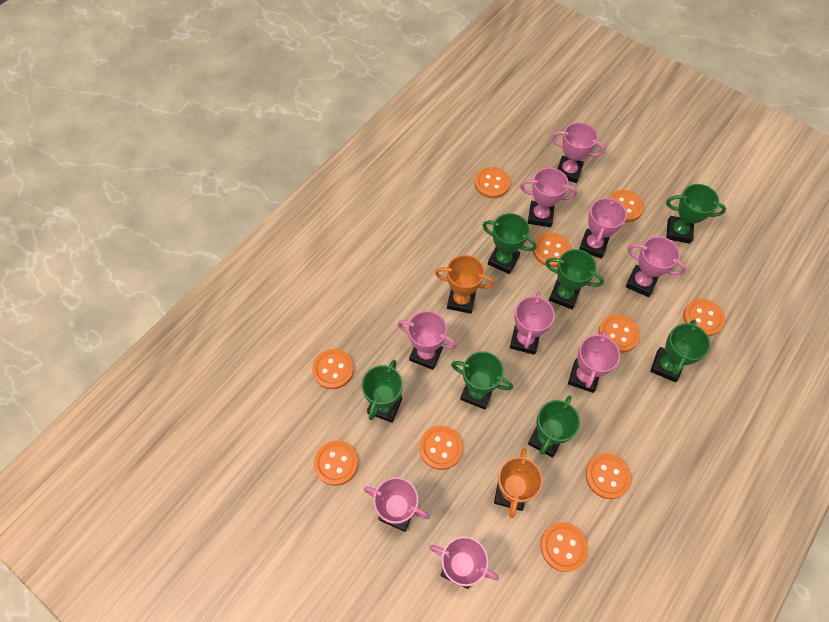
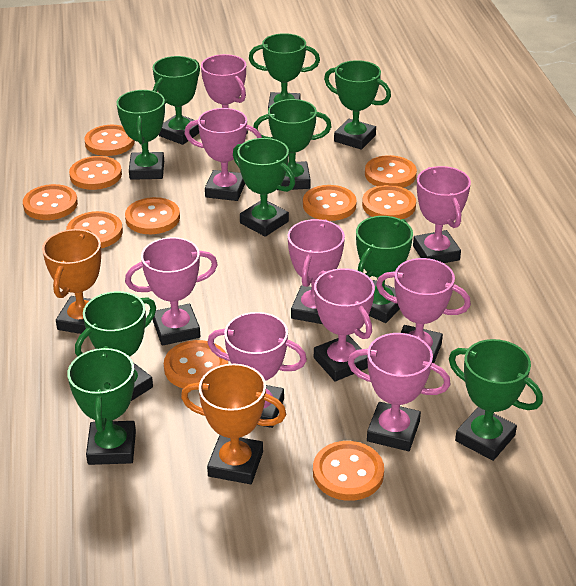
green trophy: 7 -> 10

